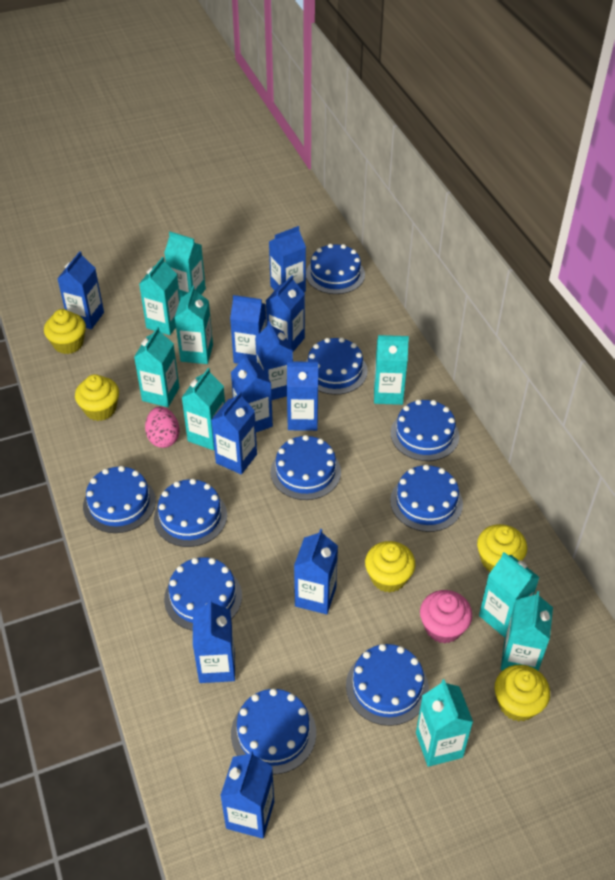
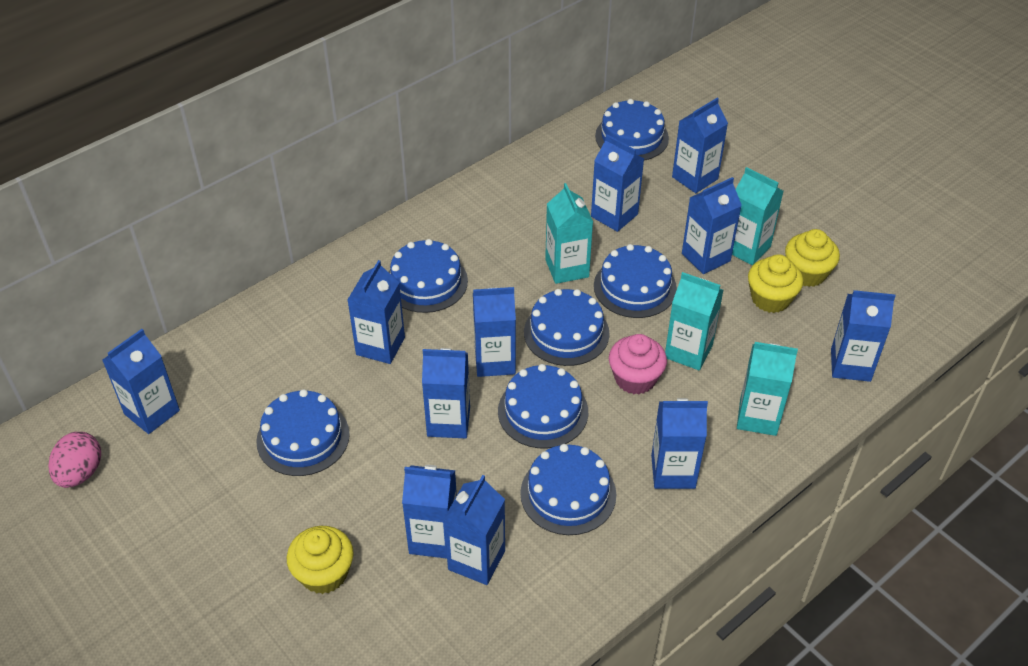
blue cake: 10 -> 7
turquoise carton: 9 -> 4
yellow cupcake: 5 -> 3

